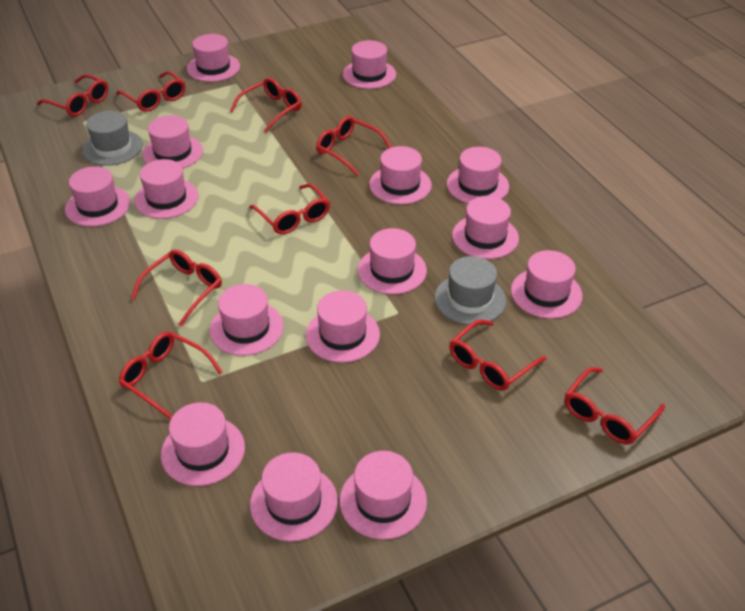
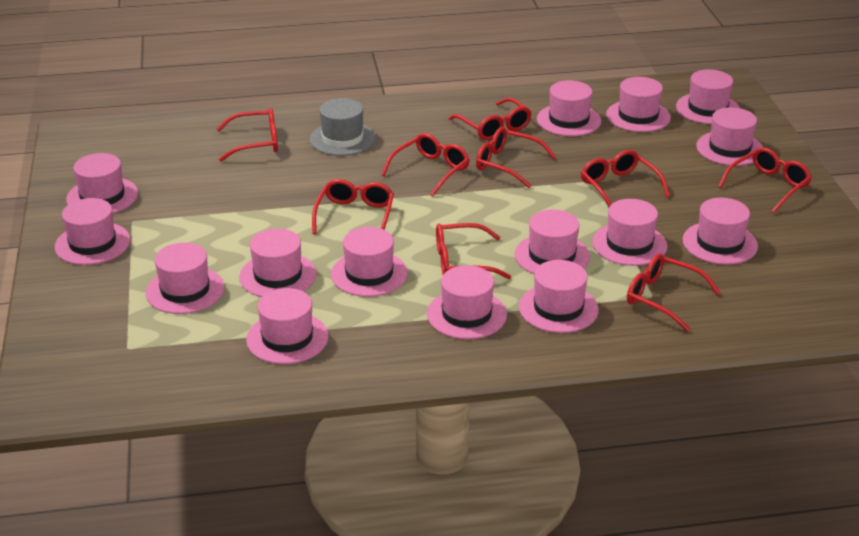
grey hat: 2 -> 1

